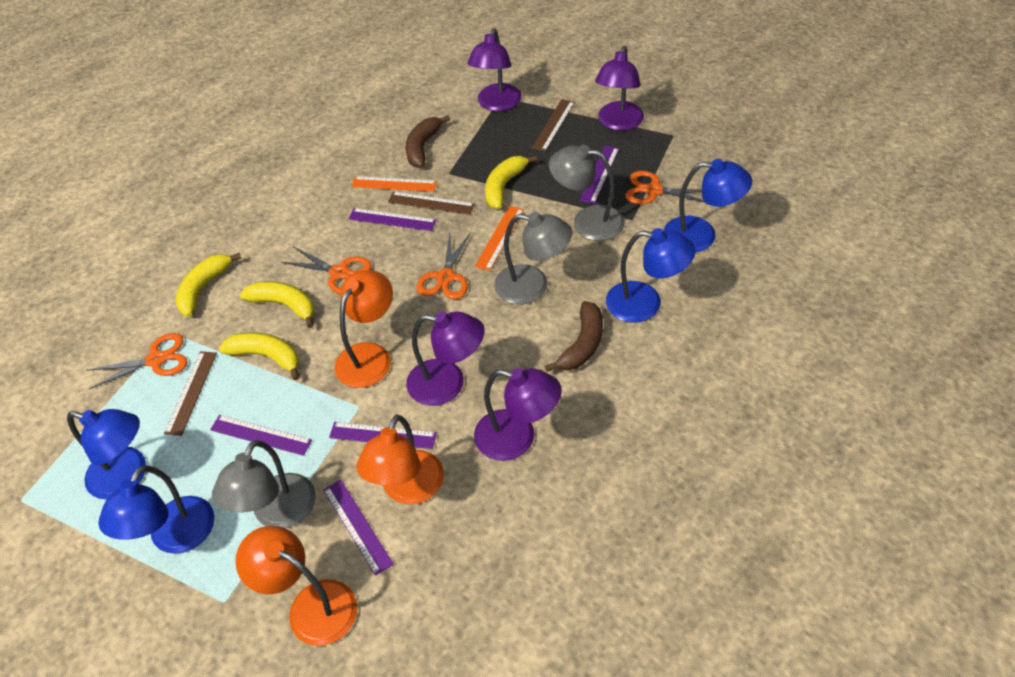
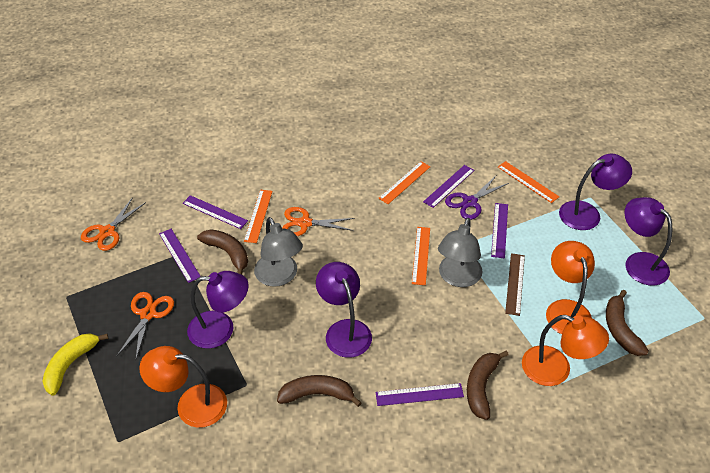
blue lamp: 4 -> 0
brown banana: 2 -> 4
brown ruler: 3 -> 1
grey lamp: 3 -> 2
orange ruler: 2 -> 4
orange scissors: 4 -> 3
purple scissors: 0 -> 1
yellow banana: 4 -> 1

